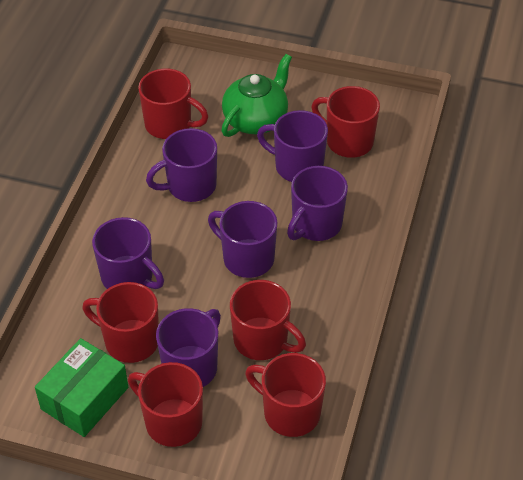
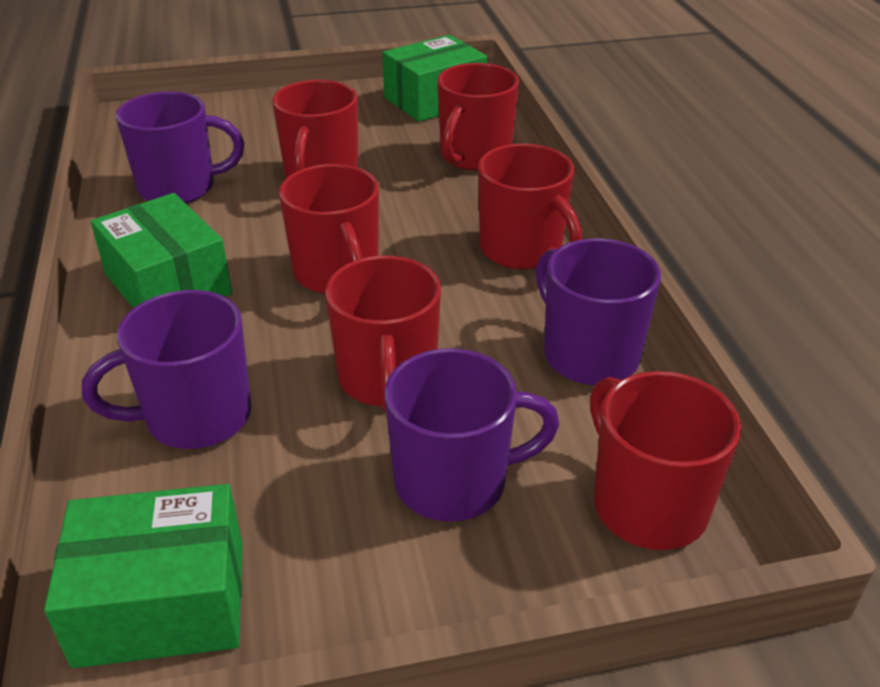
green box: 1 -> 3
green teapot: 1 -> 0
purple mug: 6 -> 4

